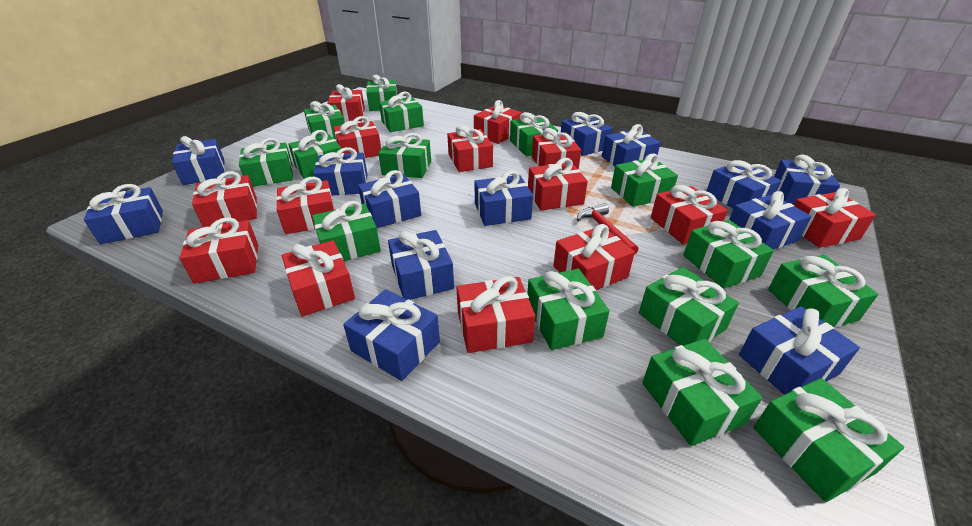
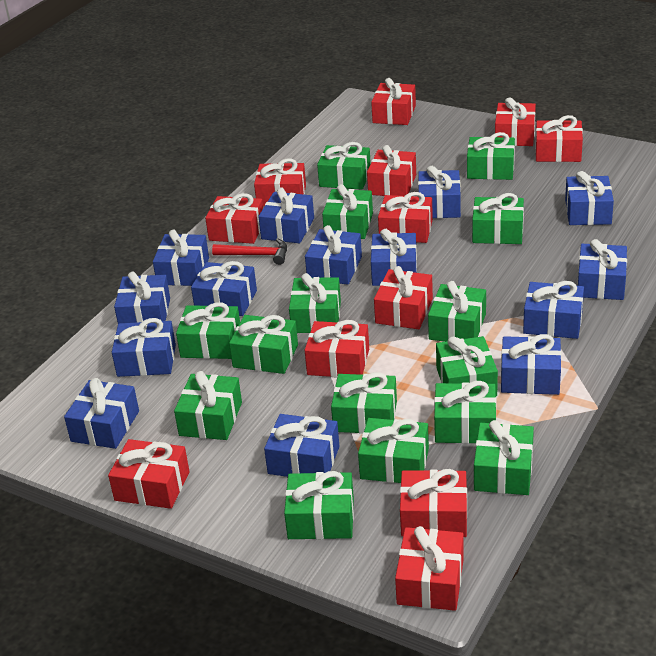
blue gift: 13 -> 14
red gift: 14 -> 12

